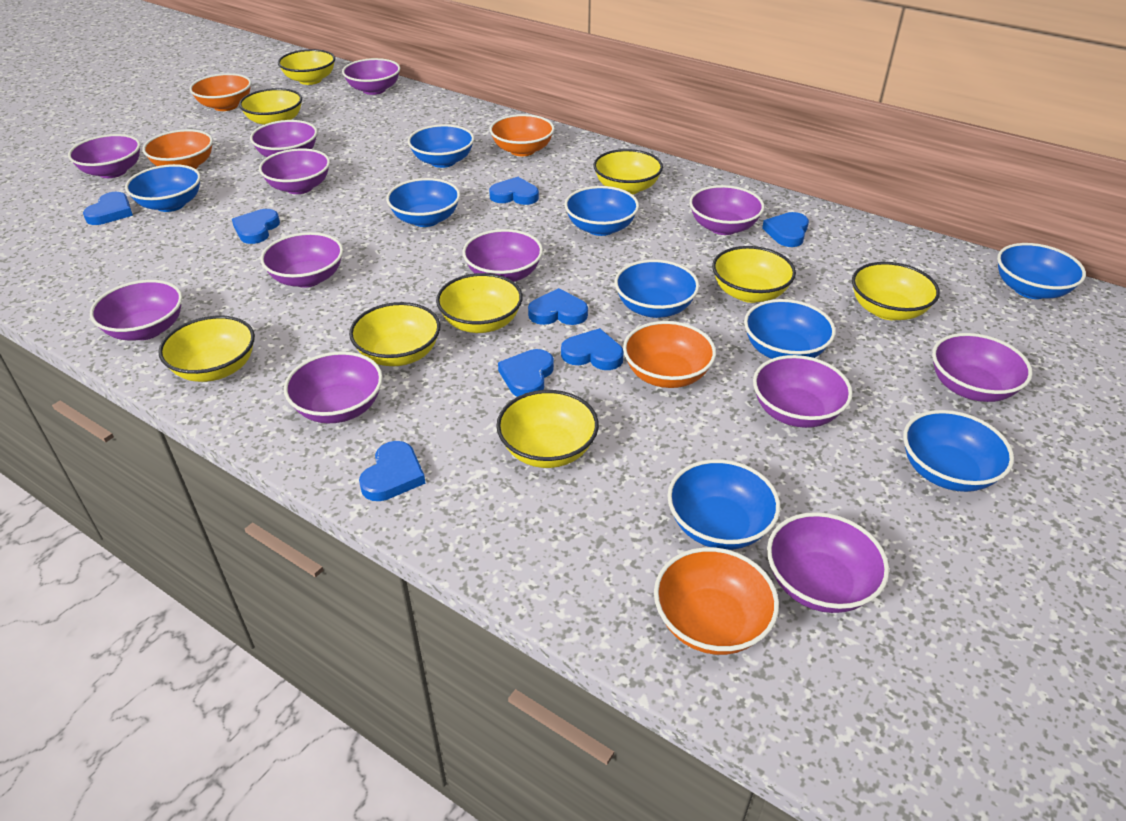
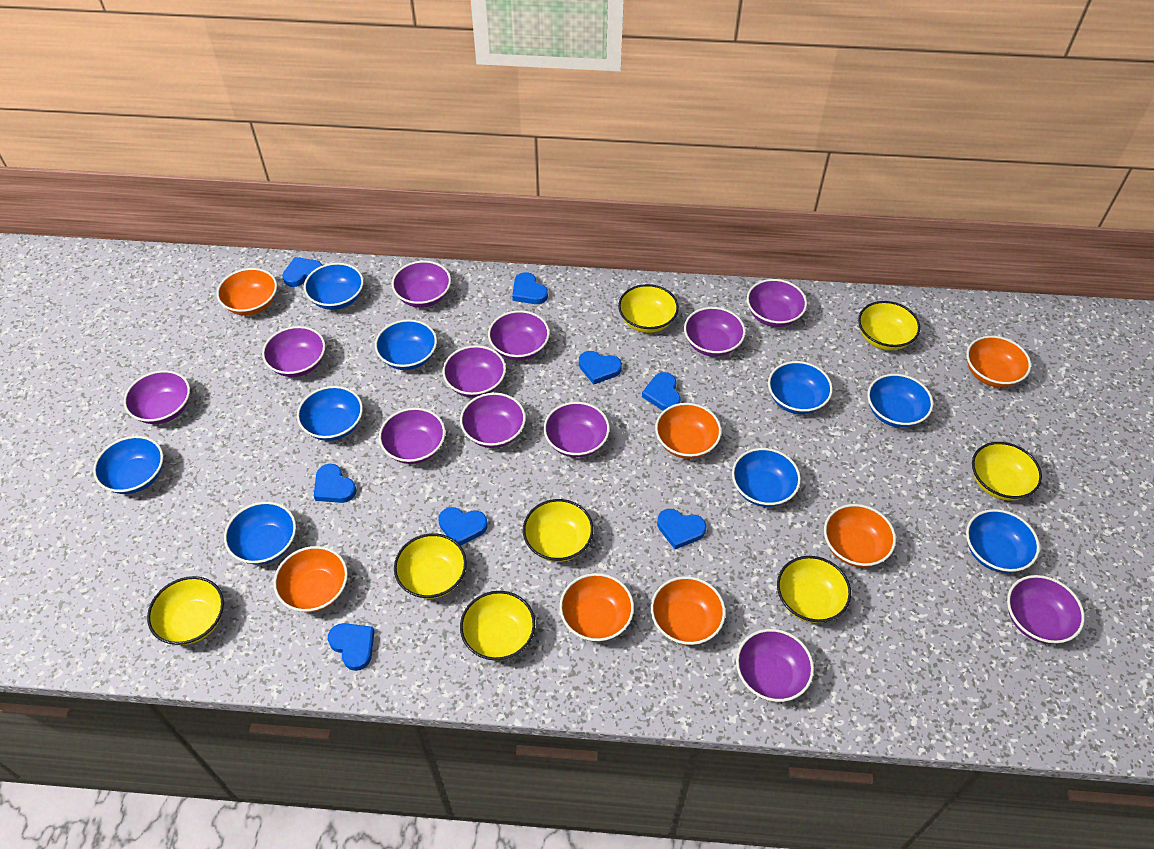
orange bowl: 5 -> 7
yellow bowl: 9 -> 8

